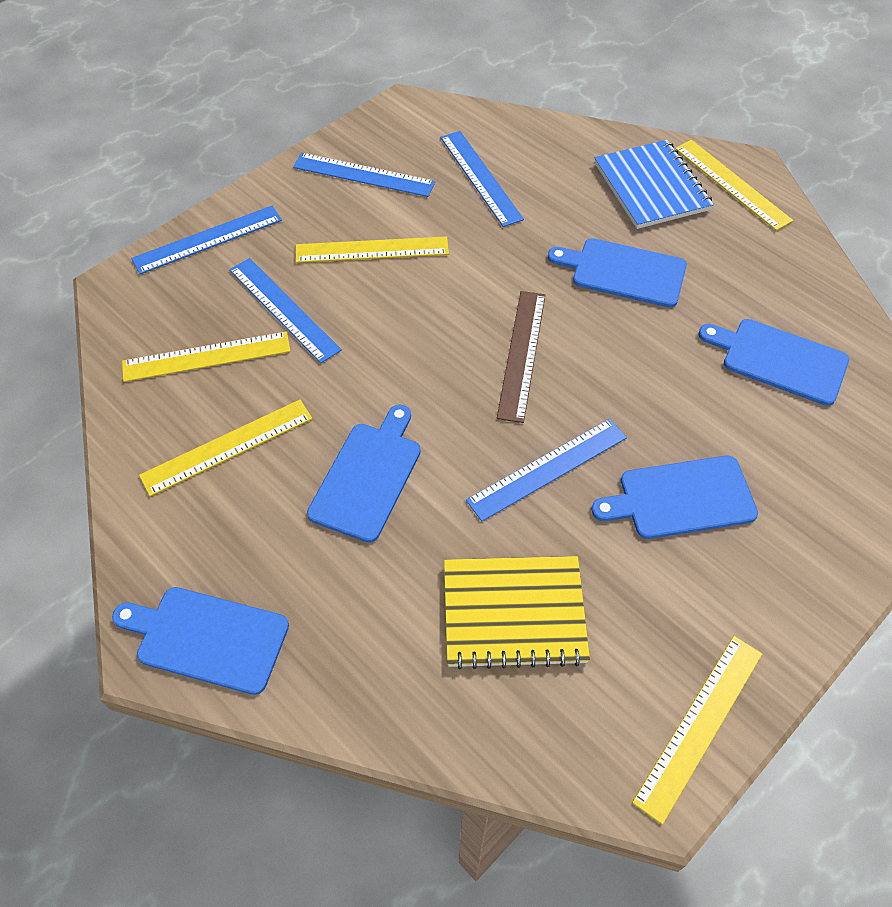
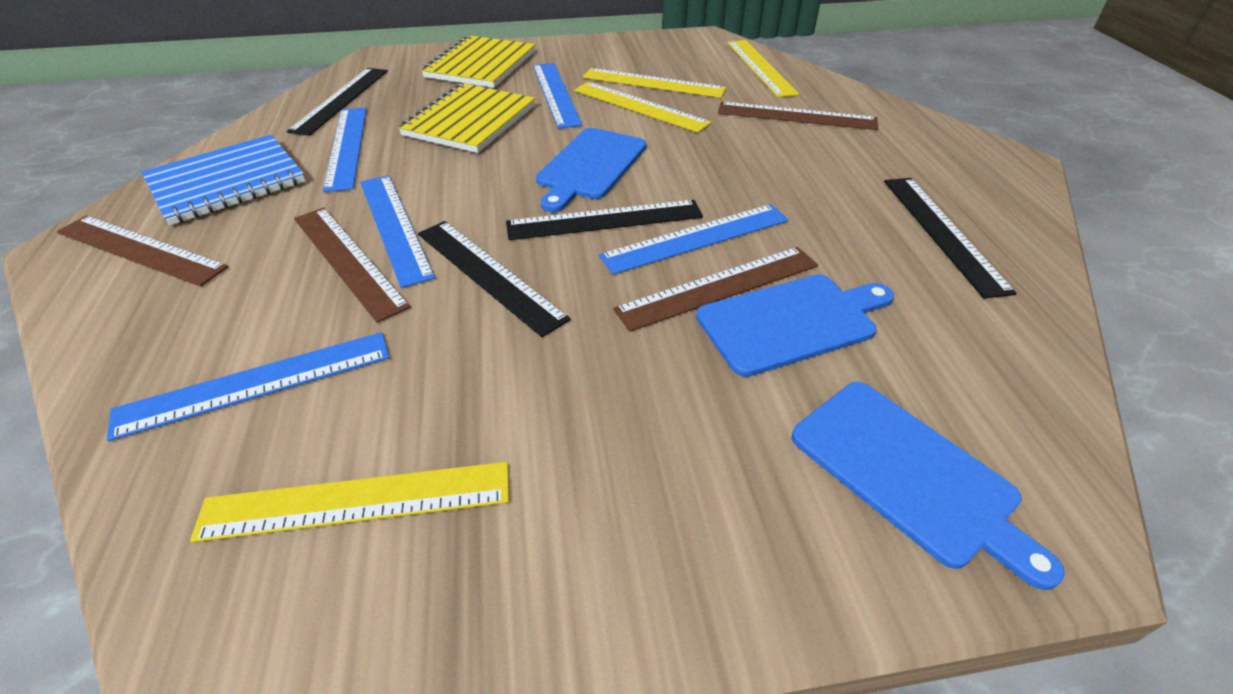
black ruler: 0 -> 4
blue cutting board: 5 -> 3
brown ruler: 1 -> 4
yellow notebook: 1 -> 2
yellow ruler: 5 -> 4

